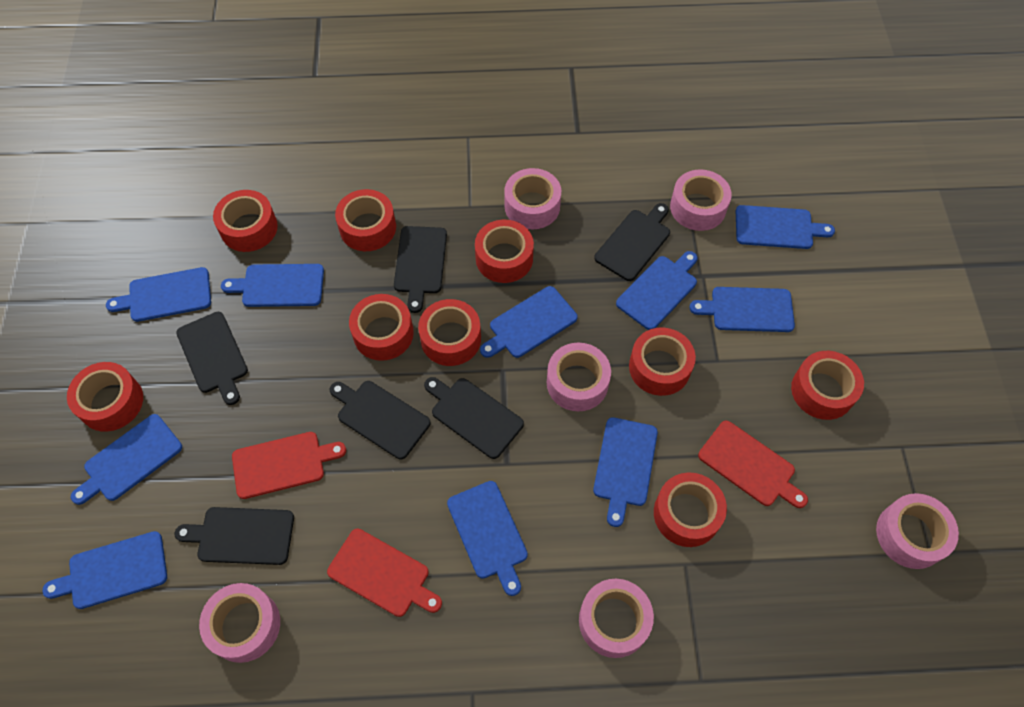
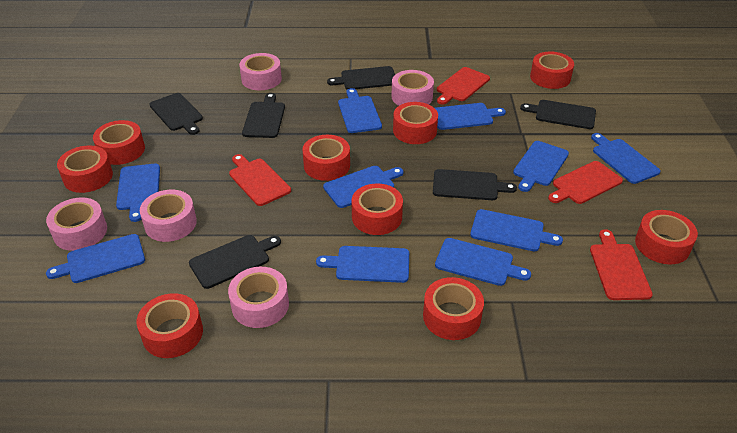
pink tape: 6 -> 5
red cutting board: 3 -> 4

